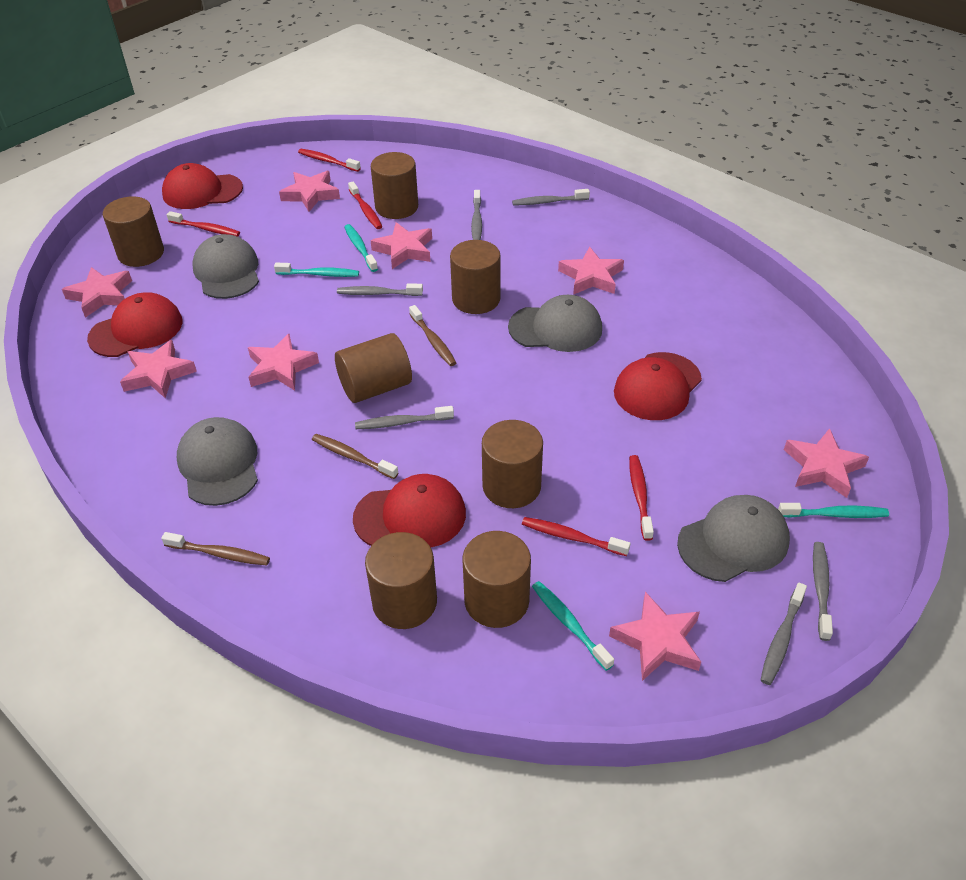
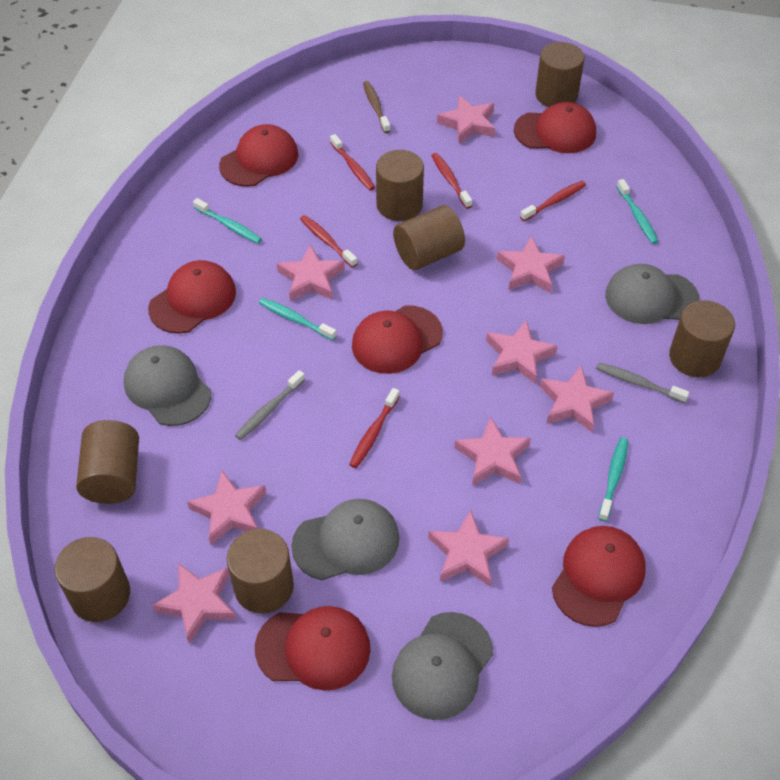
brown toothbrush: 3 -> 1
grey toothbrush: 6 -> 2
pink star: 8 -> 9
red cap: 4 -> 6

